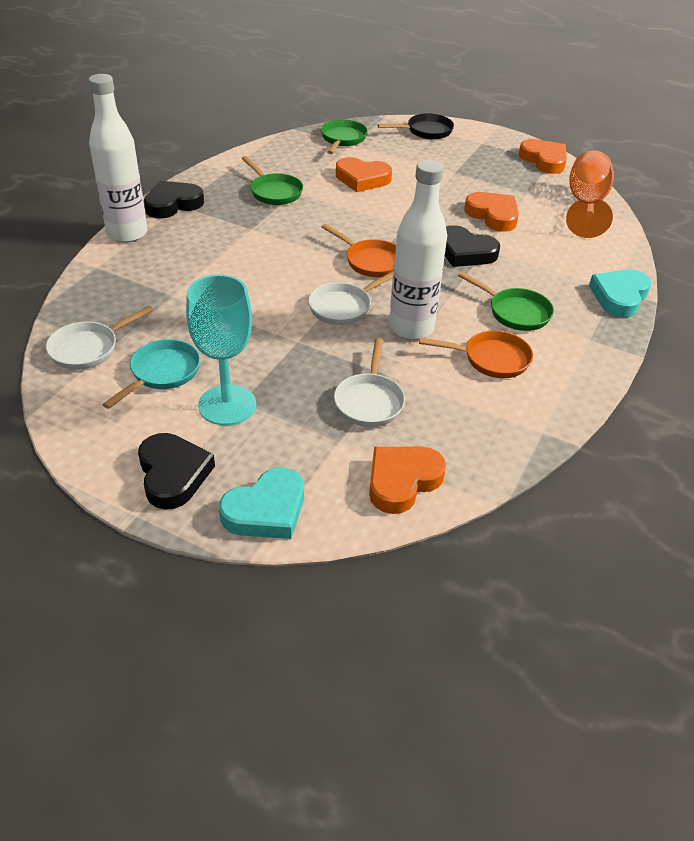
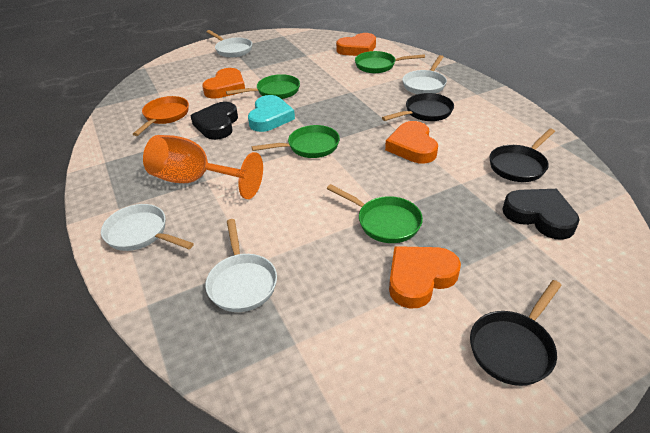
black heart: 3 -> 2
black pan: 1 -> 3
green pan: 3 -> 4
orange pan: 2 -> 1
turquoise goblet: 1 -> 0
turquoise heart: 2 -> 1
turquoise pan: 1 -> 0
white bottle: 2 -> 0
white pan: 3 -> 4

